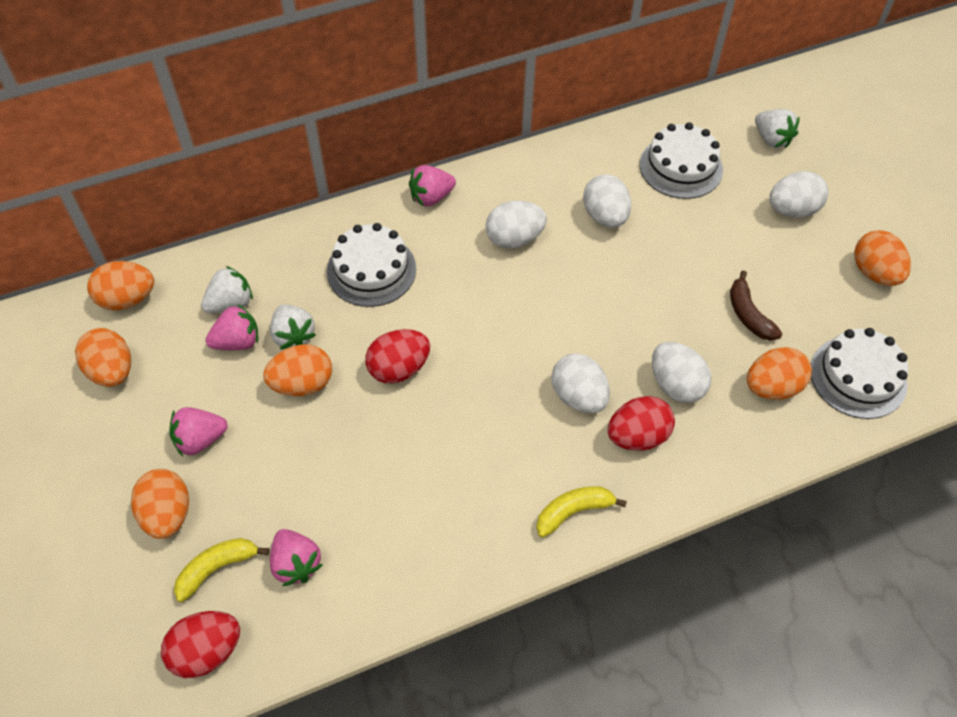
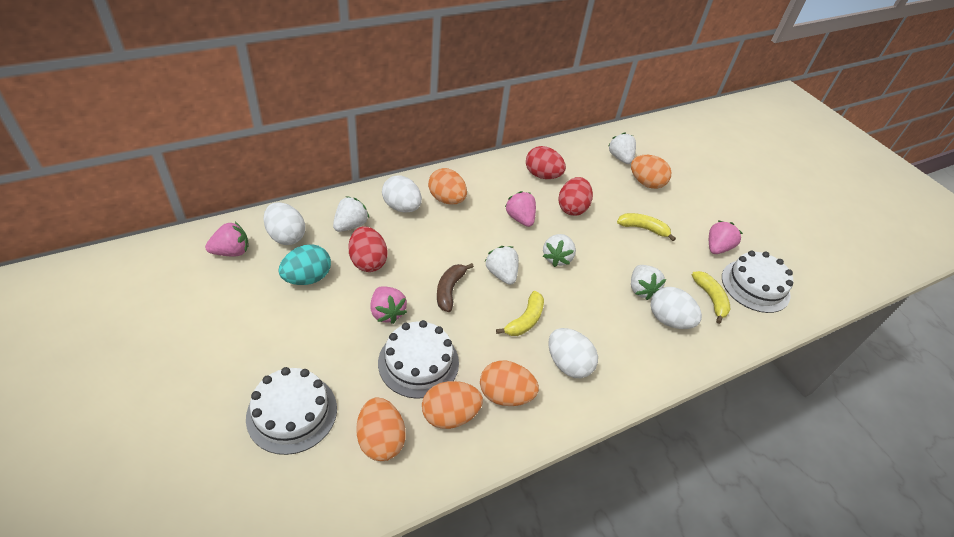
orange egg: 6 -> 5
turquoise egg: 0 -> 1
white egg: 5 -> 4
white strawberry: 3 -> 5
yellow banana: 2 -> 3

